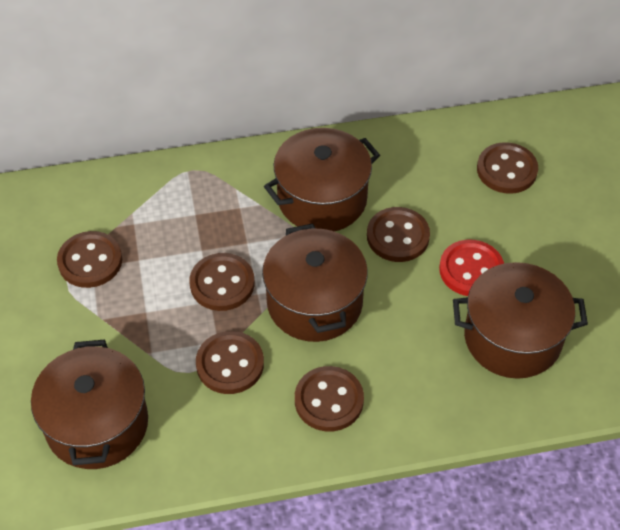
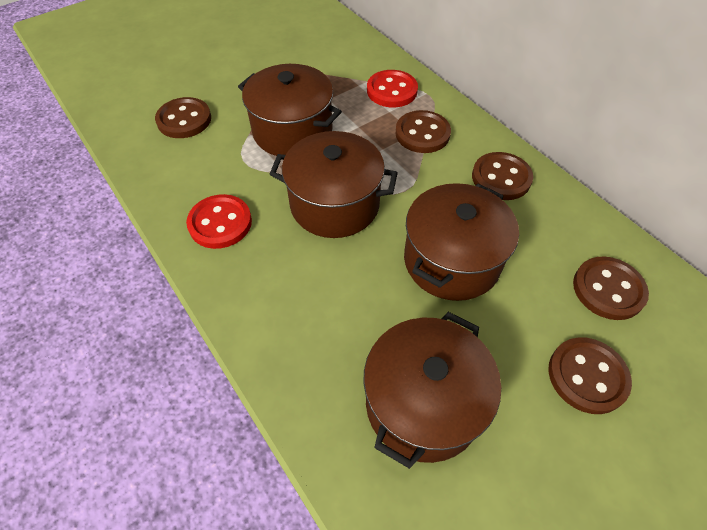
brown button: 6 -> 5
red button: 1 -> 2

